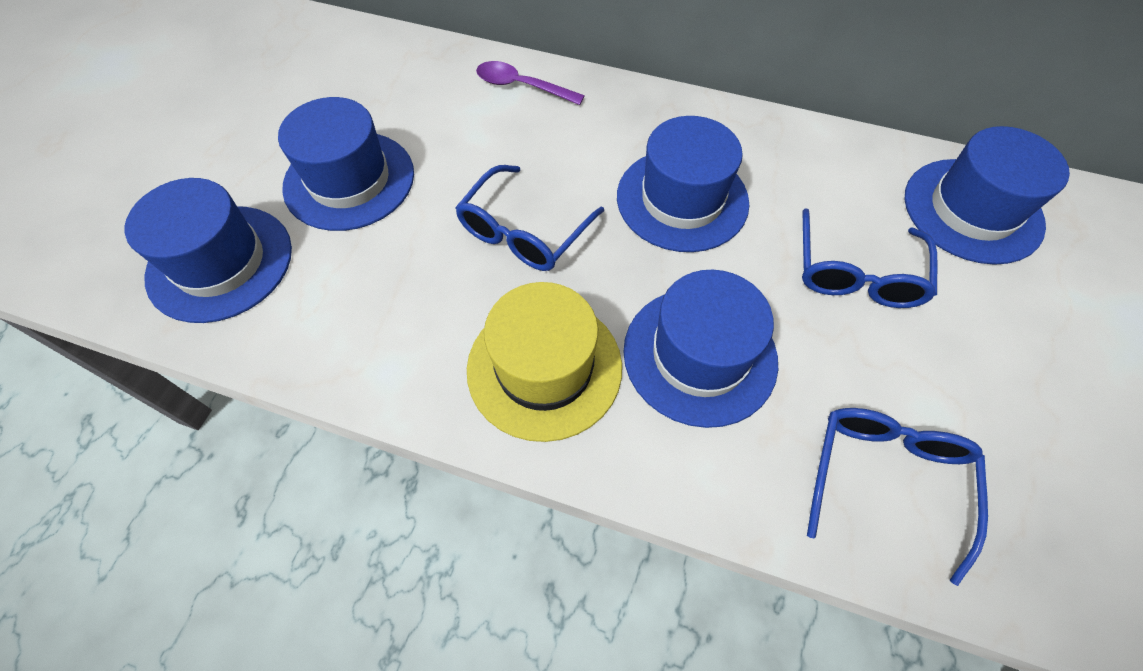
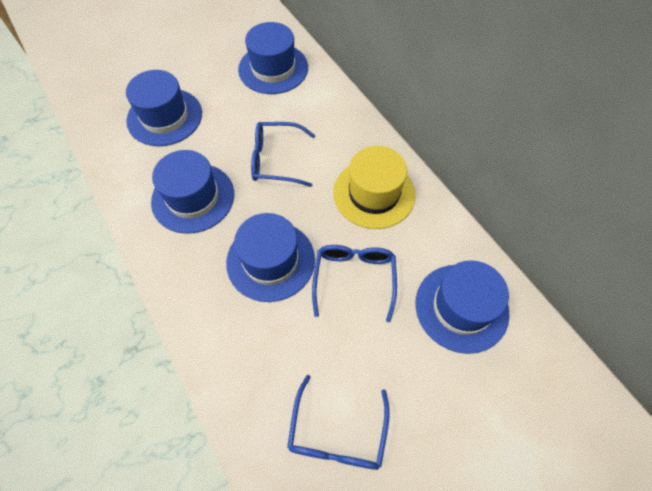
purple spoon: 1 -> 0

